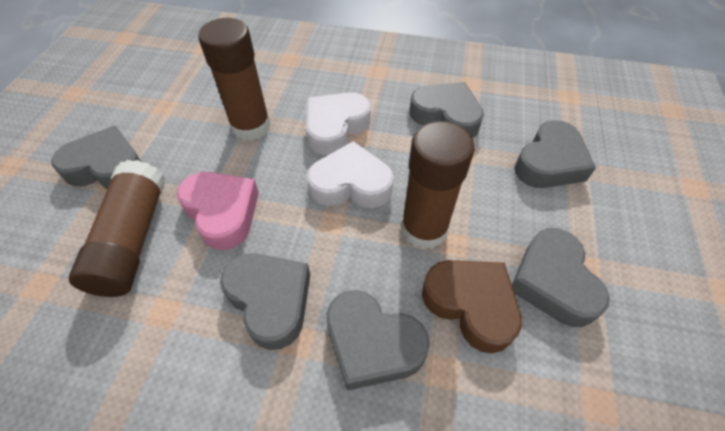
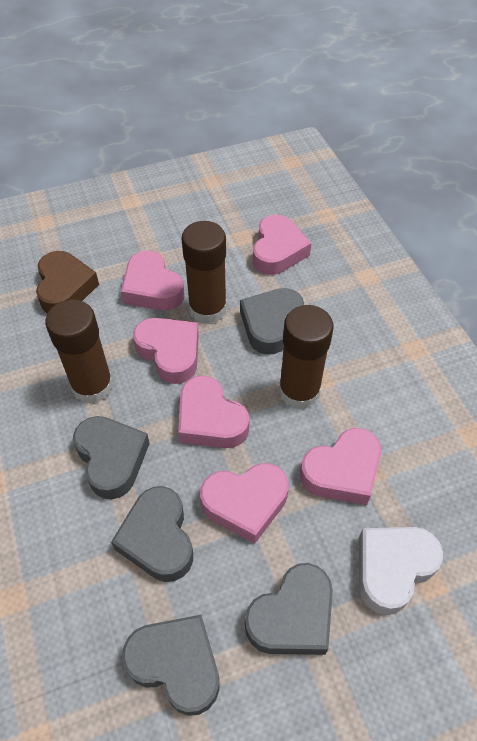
grey heart: 6 -> 5
pink heart: 1 -> 6
white heart: 2 -> 1

